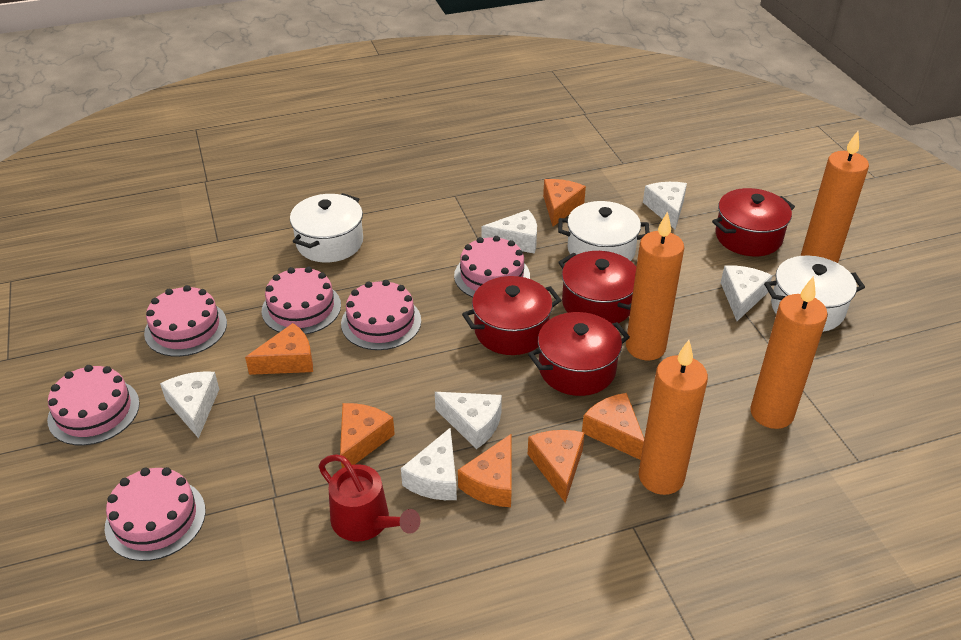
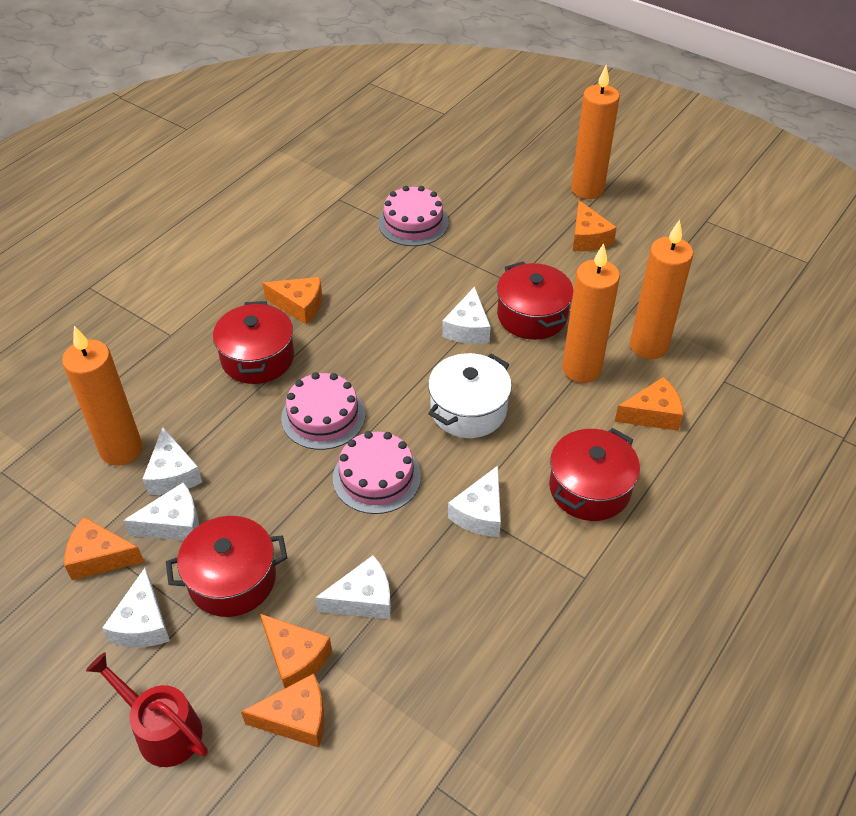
pink cake: 6 -> 3
white pot: 3 -> 1

